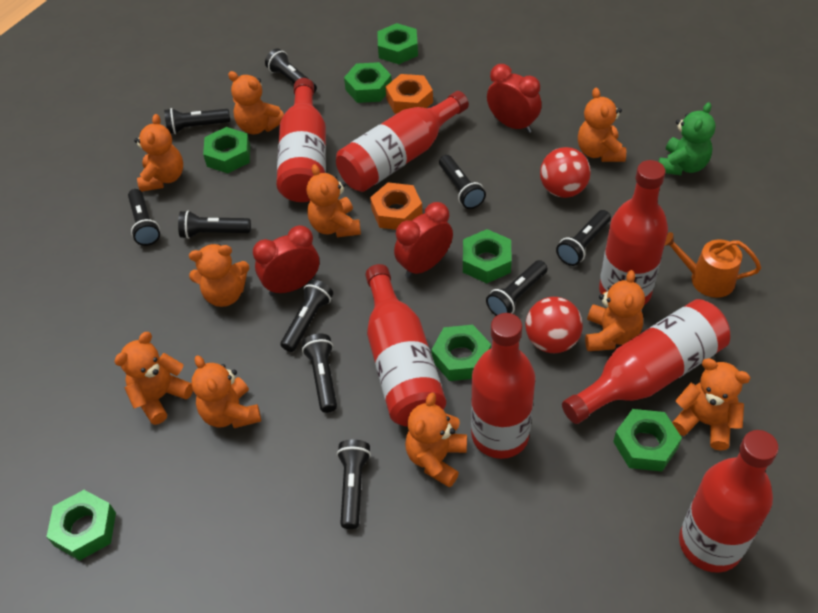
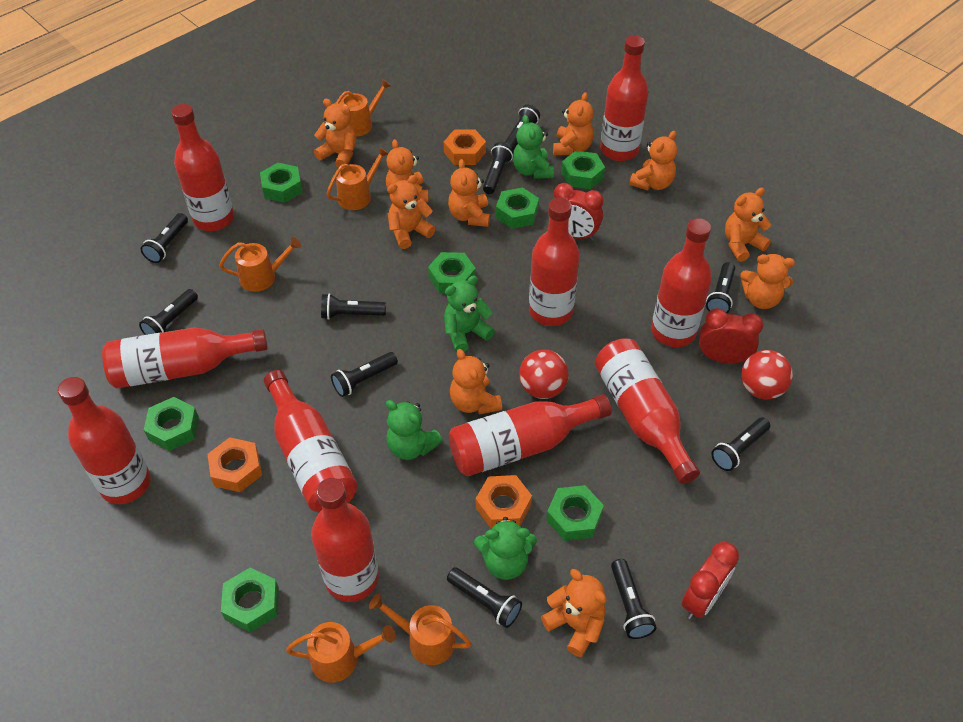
green teddy bear: 1 -> 4
orange nut: 2 -> 3
orange watering can: 1 -> 5
red bottle: 7 -> 10

